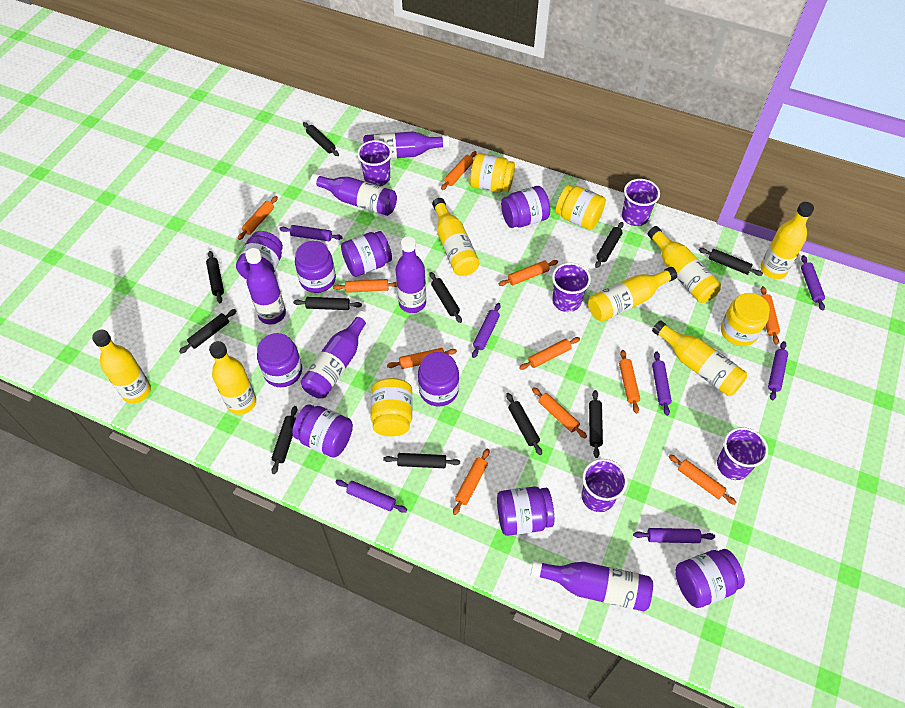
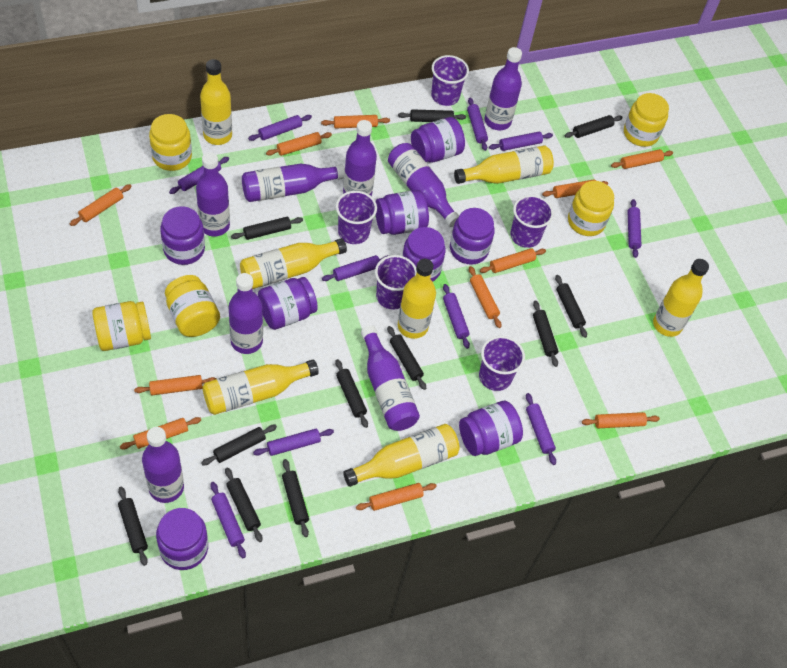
purple bottle: 6 -> 8
purple jar: 9 -> 8
purple rolling pin: 7 -> 10
yellow jar: 4 -> 5

